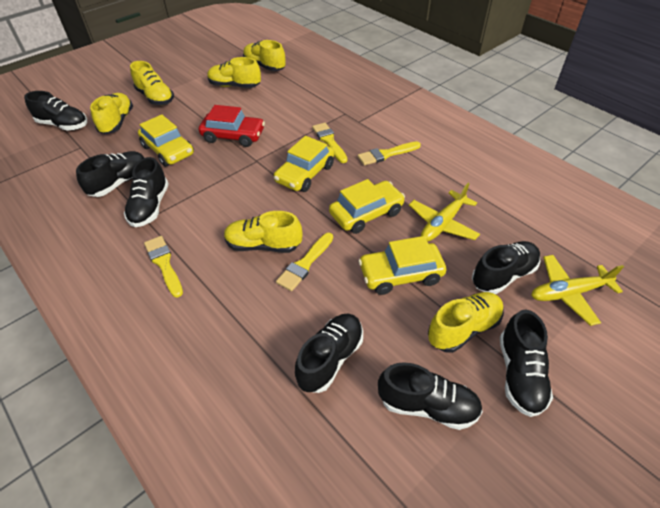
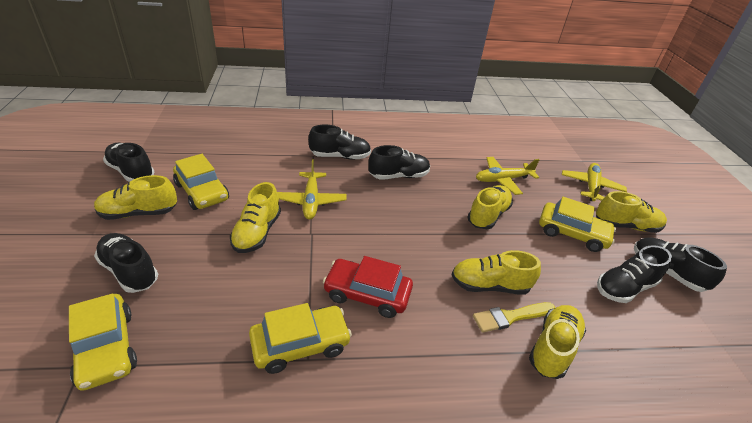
black shoe: 7 -> 6
yellow brush: 4 -> 1
yellow plane: 2 -> 3

